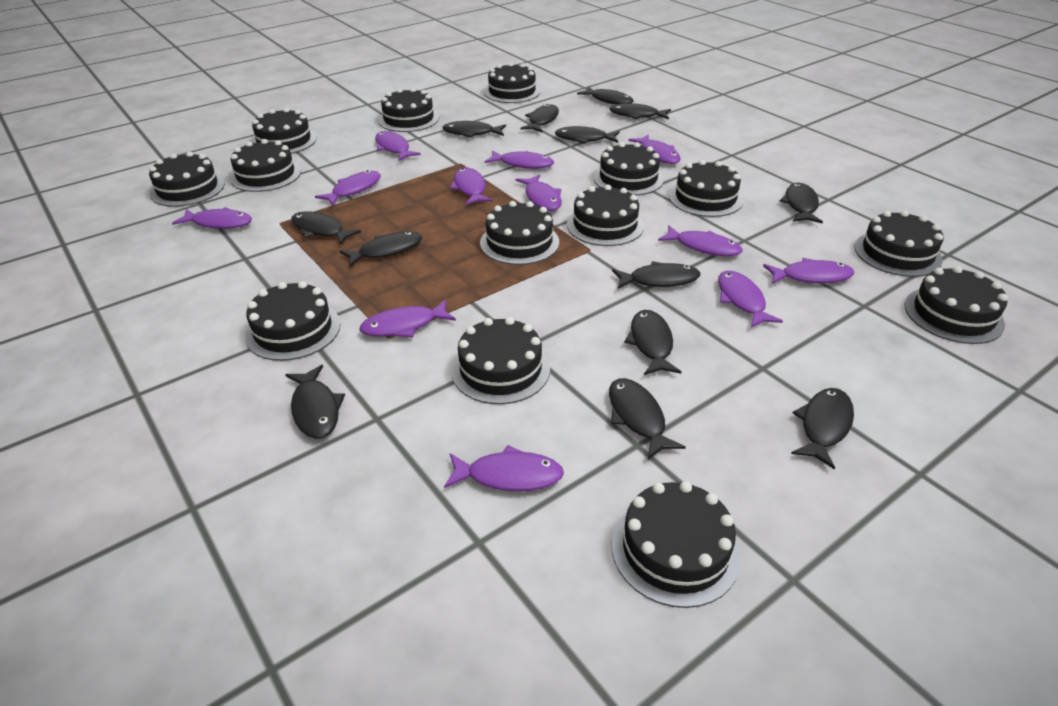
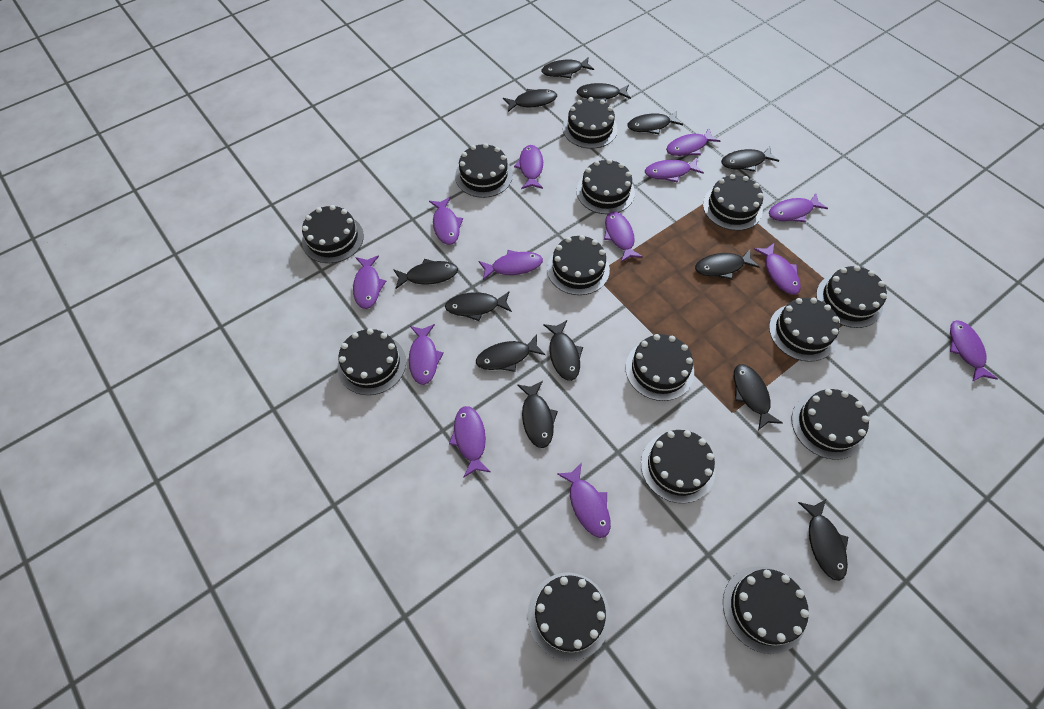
purple fish: 12 -> 13

